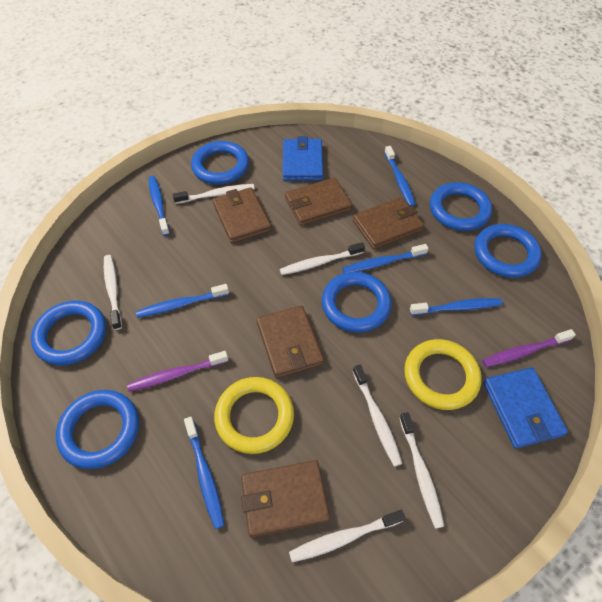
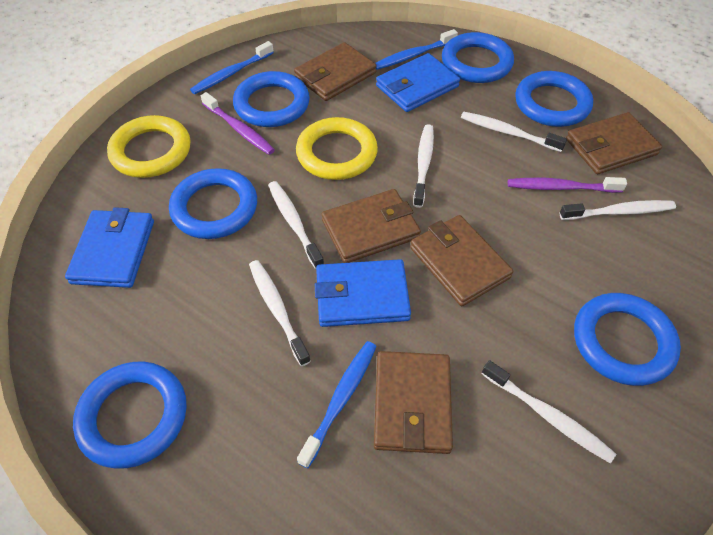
blue toothbrush: 6 -> 3
blue wallet: 2 -> 3

